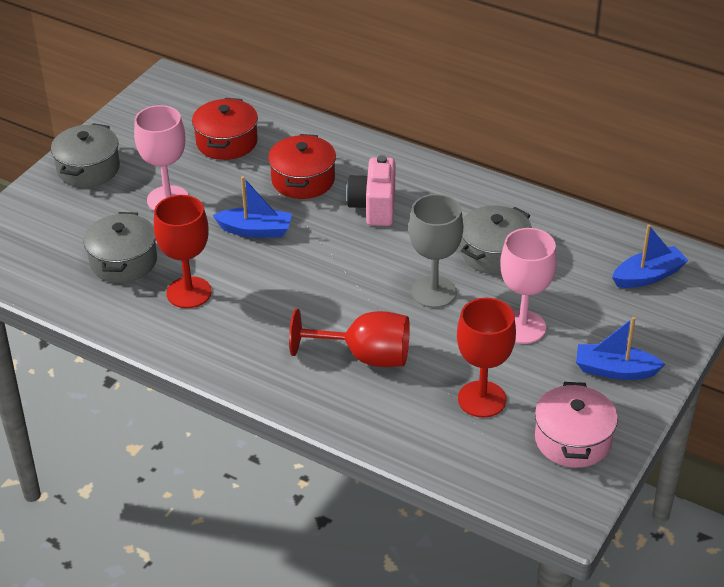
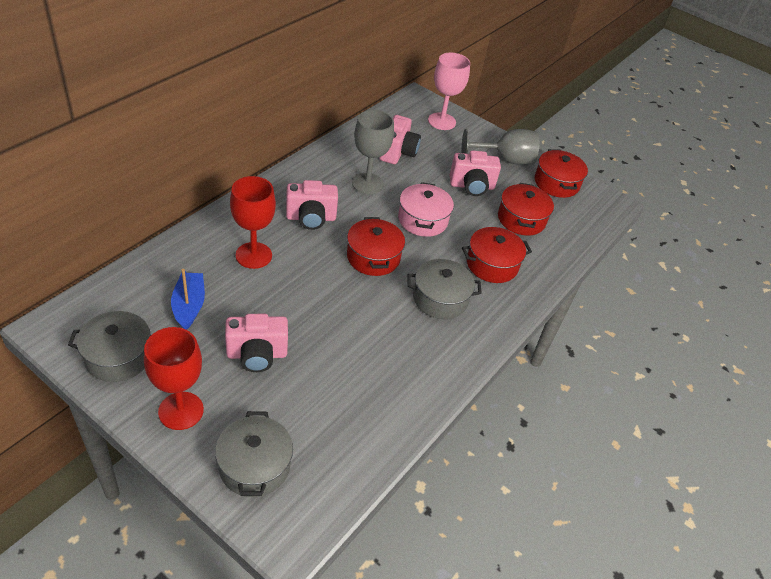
blue boat: 3 -> 1
grey goblet: 1 -> 2
pink camera: 1 -> 4
pink goblet: 2 -> 1
red goblet: 3 -> 2
red pot: 2 -> 4

